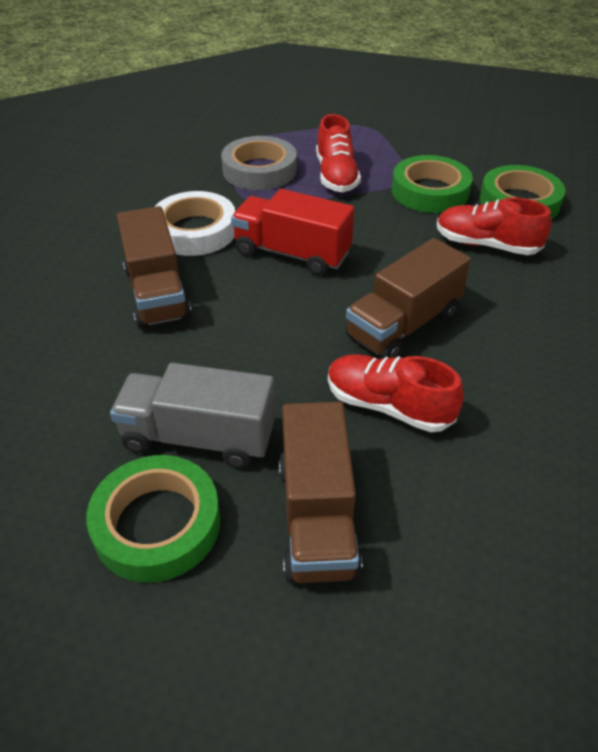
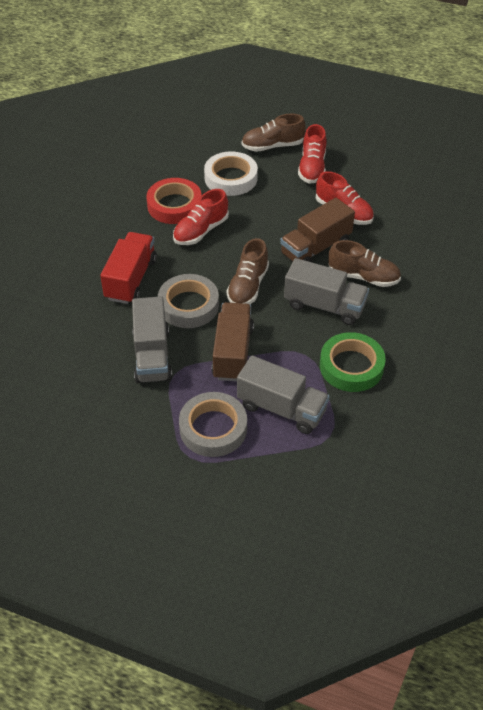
brown shoe: 0 -> 3
brown truck: 3 -> 2
green tape: 3 -> 1
grey tape: 1 -> 2
grey truck: 1 -> 3
red tape: 0 -> 1

